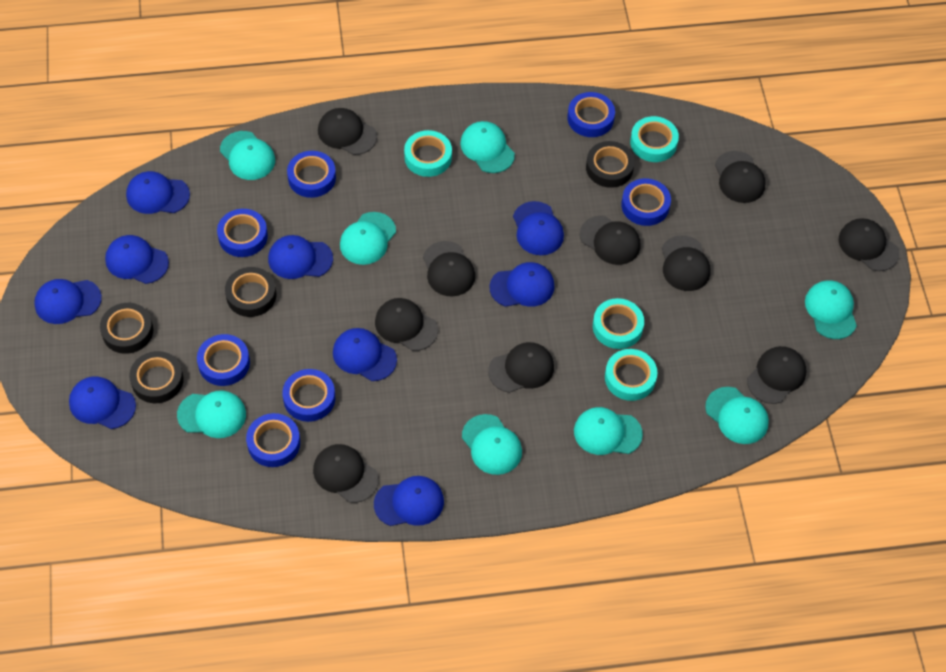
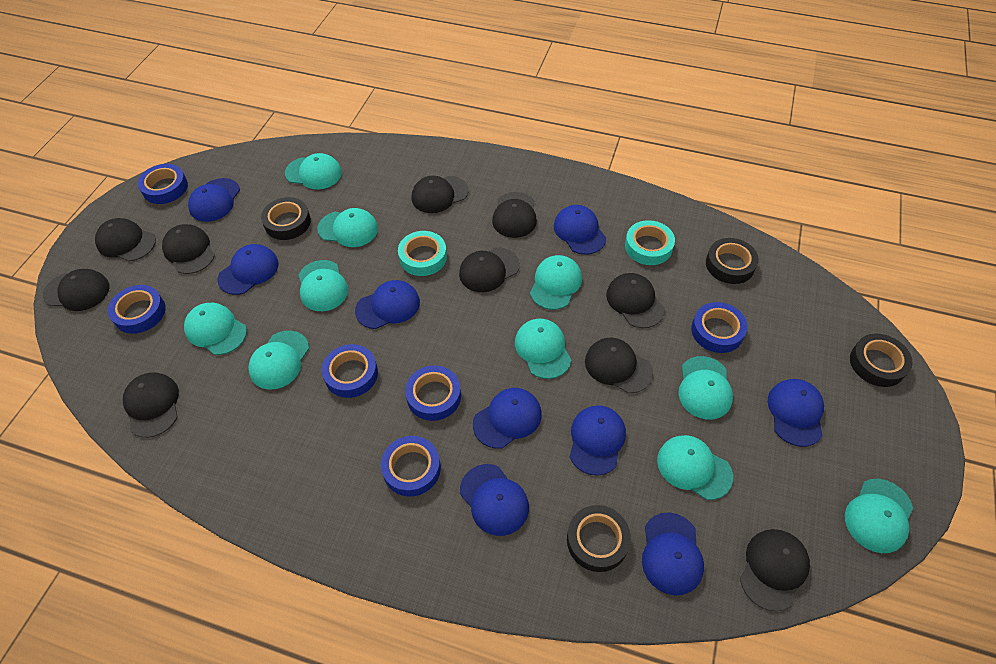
blue tape: 7 -> 6
turquoise cap: 8 -> 10
turquoise tape: 4 -> 2

